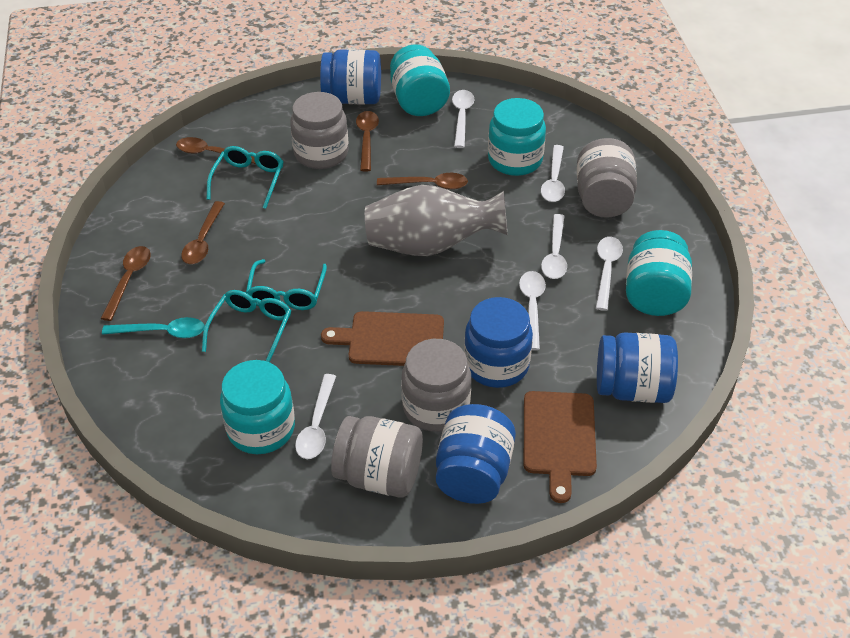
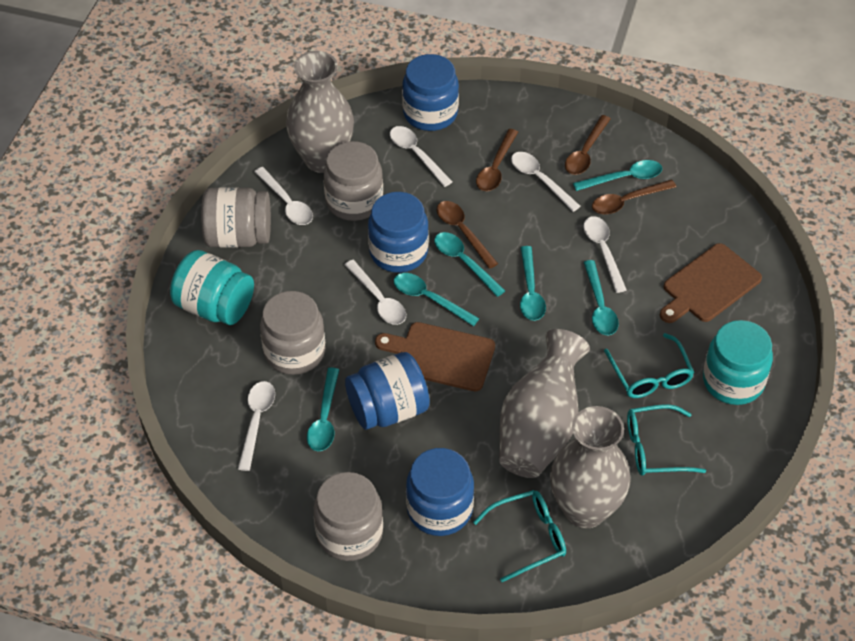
brown spoon: 5 -> 4
grey vase: 1 -> 3
turquoise jar: 4 -> 2
turquoise spoon: 1 -> 6

